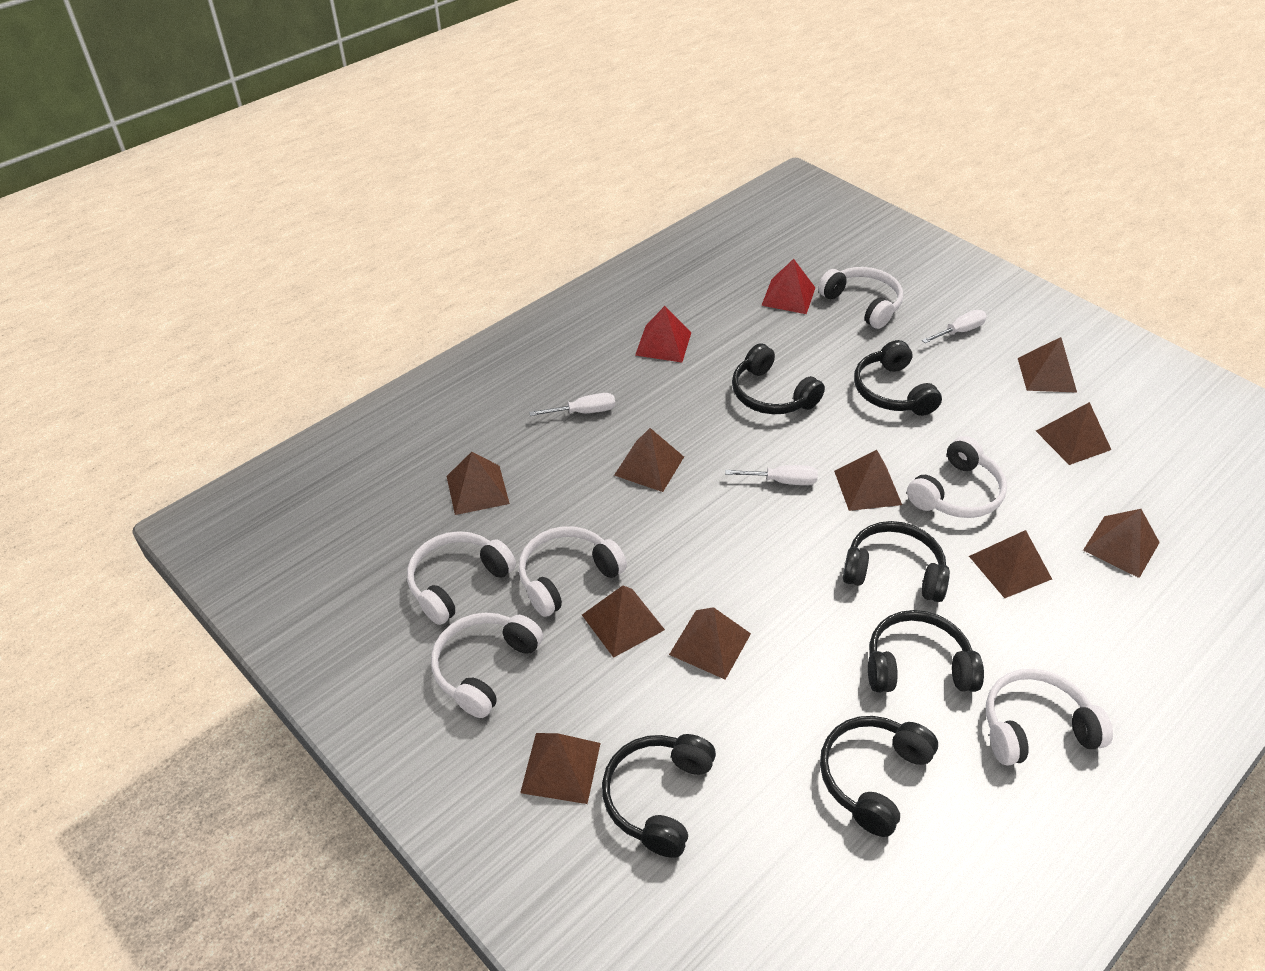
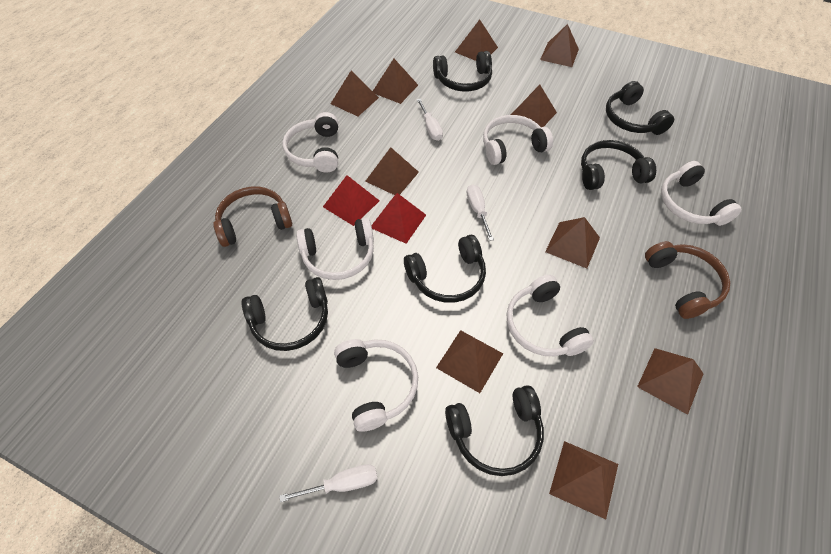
brown headphones: 0 -> 2

